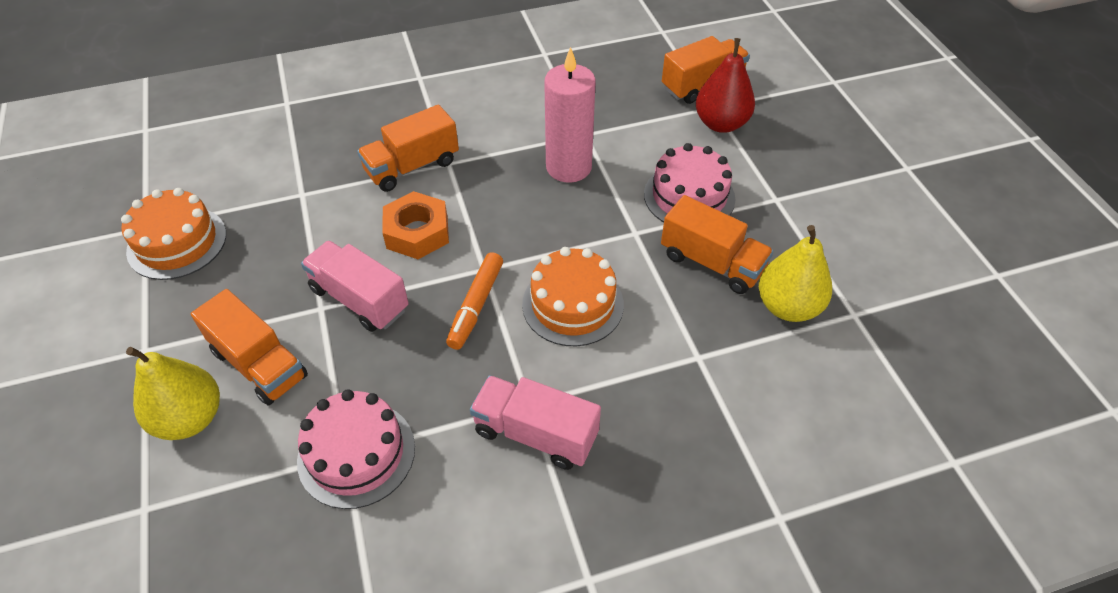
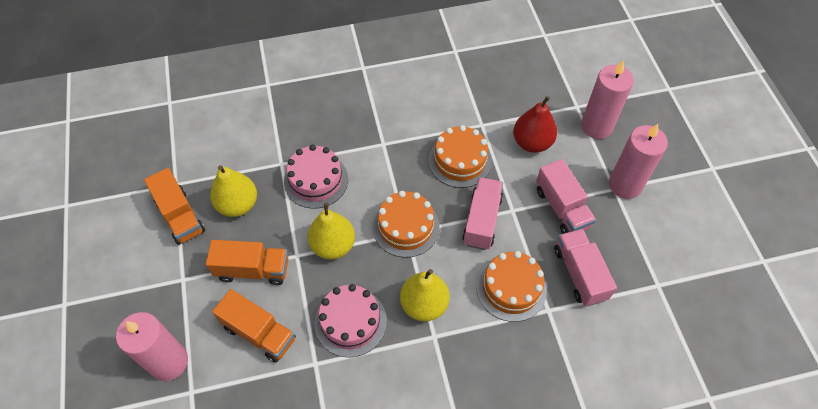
orange cake: 2 -> 3
orange marker: 1 -> 0
orange nut: 1 -> 0
orange truck: 4 -> 3
pink candle: 1 -> 3
pink truck: 2 -> 3
yellow pear: 2 -> 3

